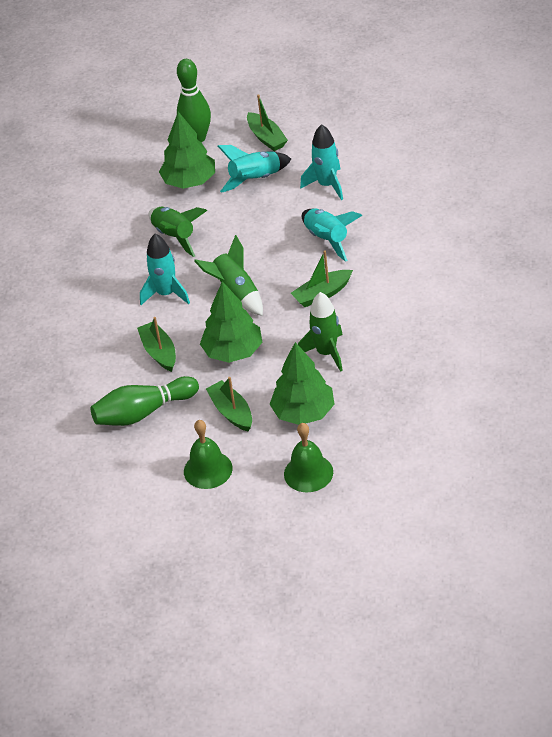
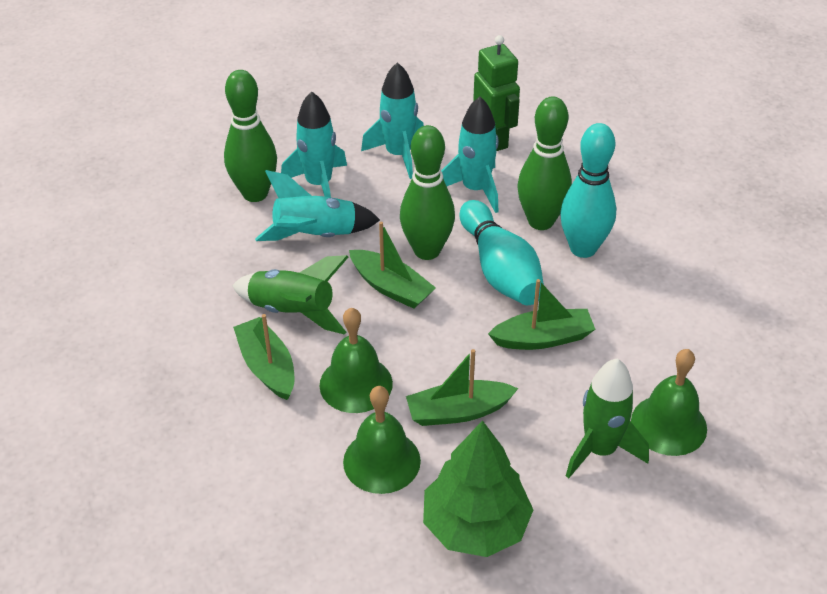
green bell: 2 -> 3
green bowling pin: 2 -> 3
green robot: 0 -> 1
green rocket: 3 -> 2
green tree: 3 -> 1
turquoise bowling pin: 0 -> 2

